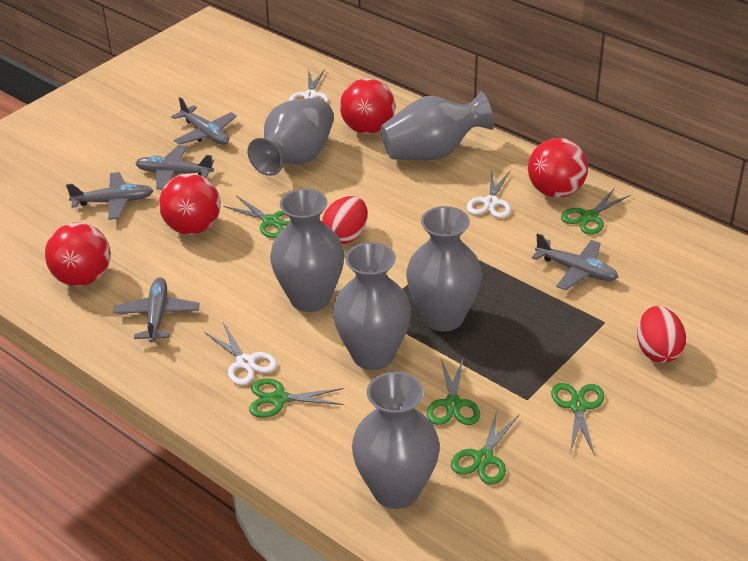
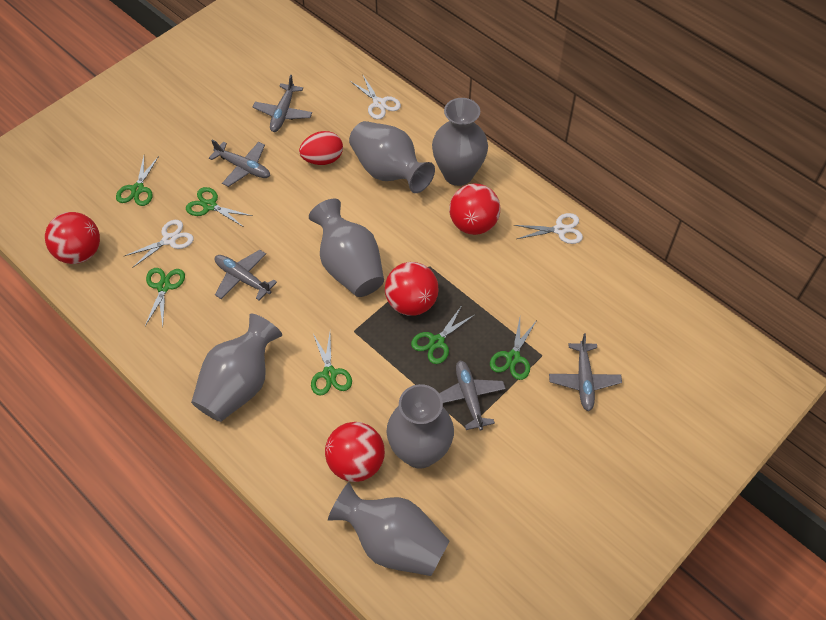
red egg: 2 -> 1

